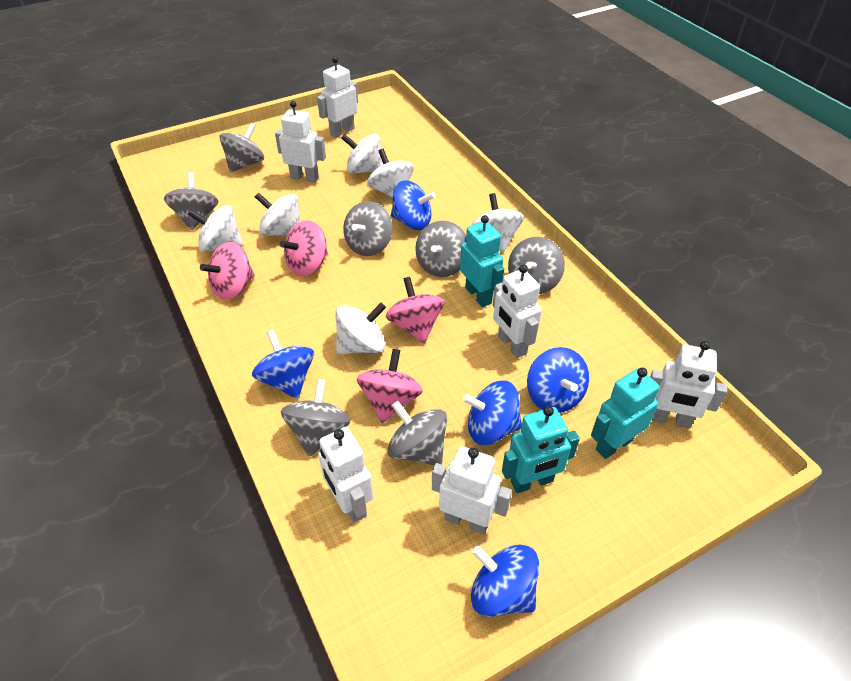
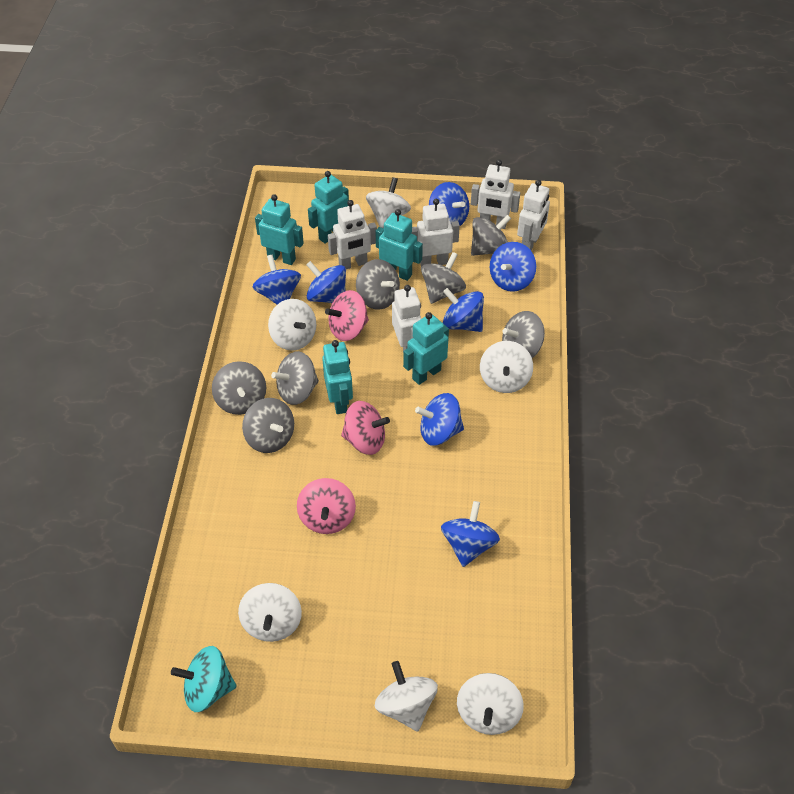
blue spinning top: 5 -> 7
pink spinning top: 4 -> 3
turquoise robot: 3 -> 5
turquoise spinning top: 0 -> 1
white robot: 6 -> 5

